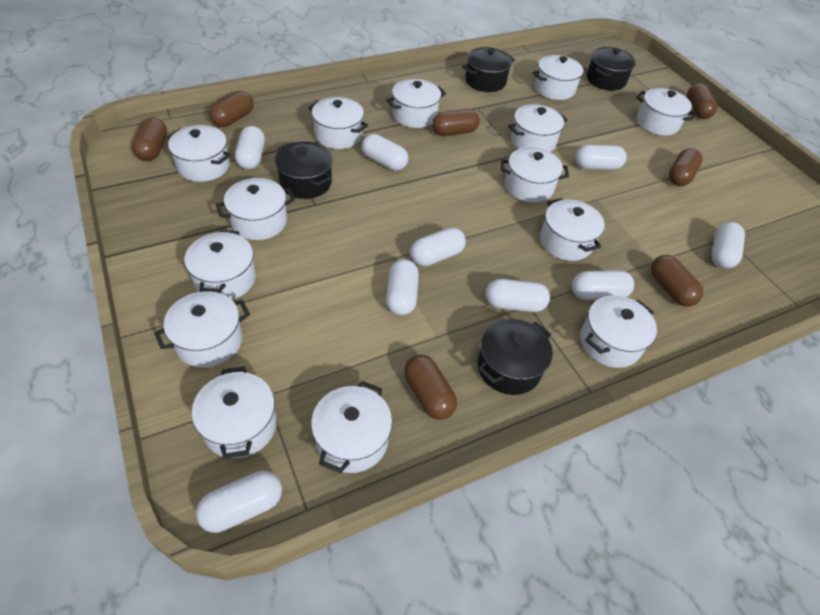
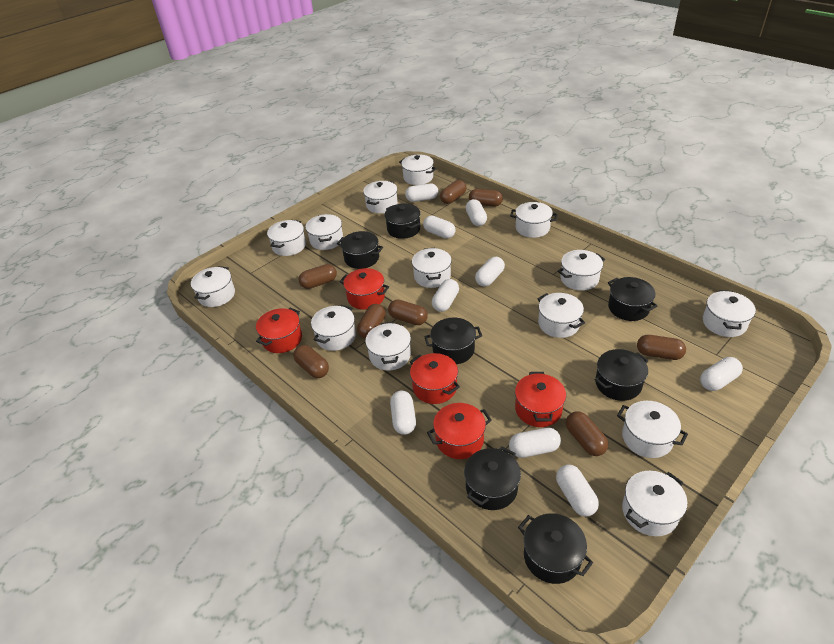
black pot: 4 -> 7
brown capsule: 7 -> 8
red pot: 0 -> 5

